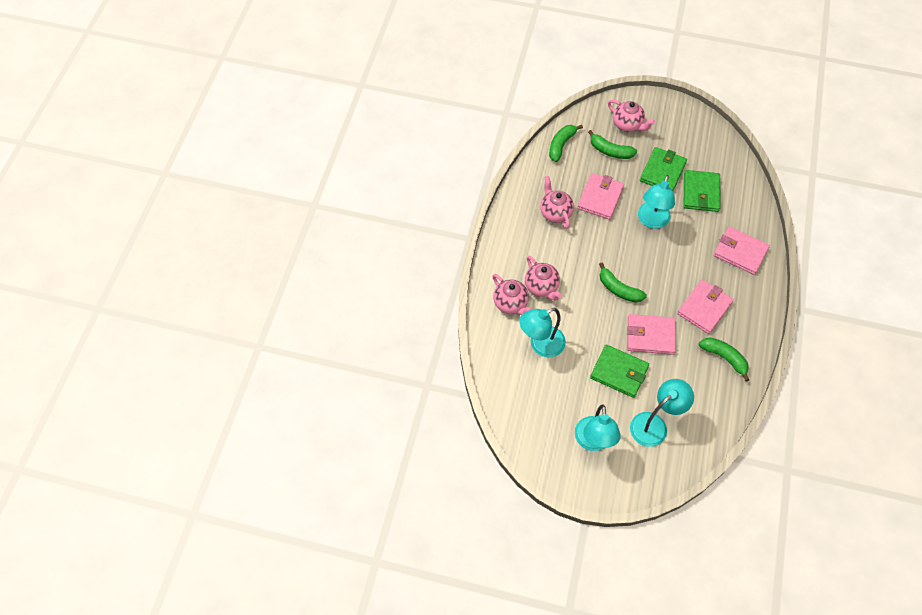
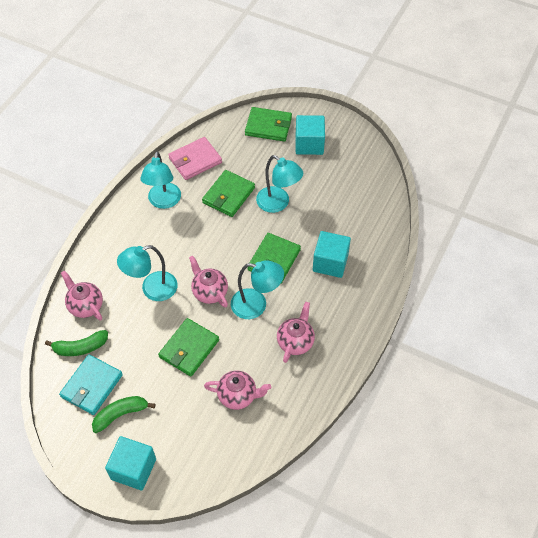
green banana: 4 -> 2
green wallet: 3 -> 4
pink wallet: 4 -> 1
turquoise cube: 0 -> 3
turquoise wallet: 0 -> 1

